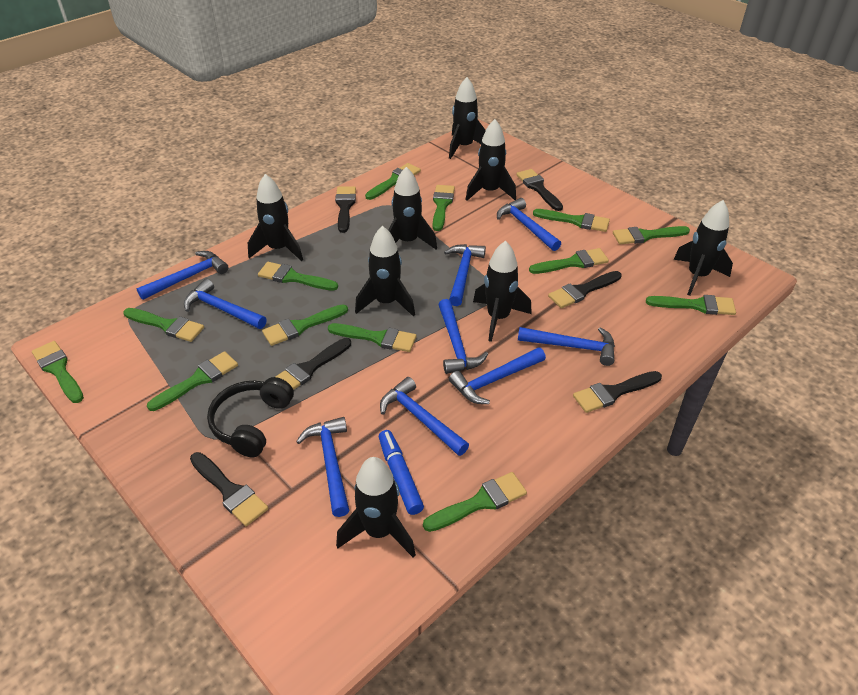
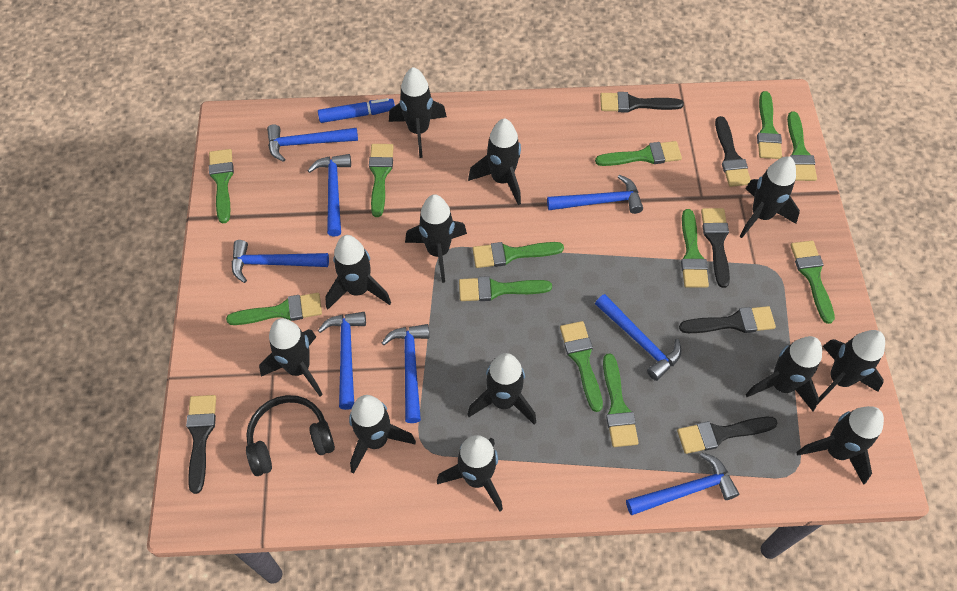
black rocket: 8 -> 12
blue hammer: 9 -> 8
green brush: 13 -> 12

